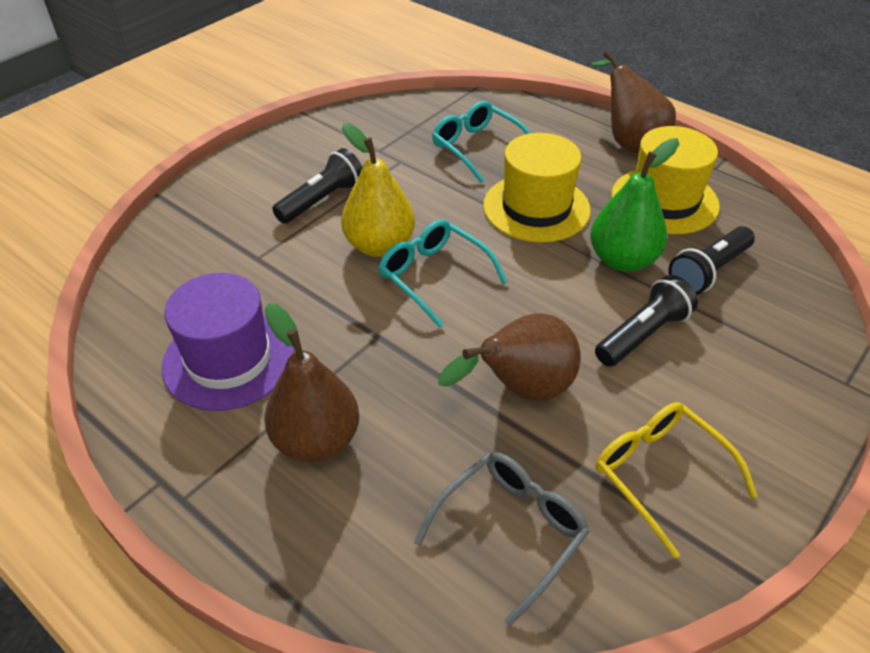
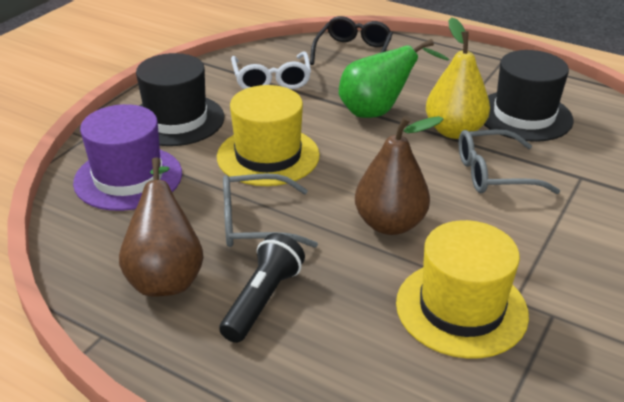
black flashlight: 3 -> 1
black glasses: 0 -> 1
black hat: 0 -> 2
brown pear: 3 -> 2
grey glasses: 1 -> 2
turquoise glasses: 2 -> 0
white glasses: 0 -> 1
yellow glasses: 1 -> 0

